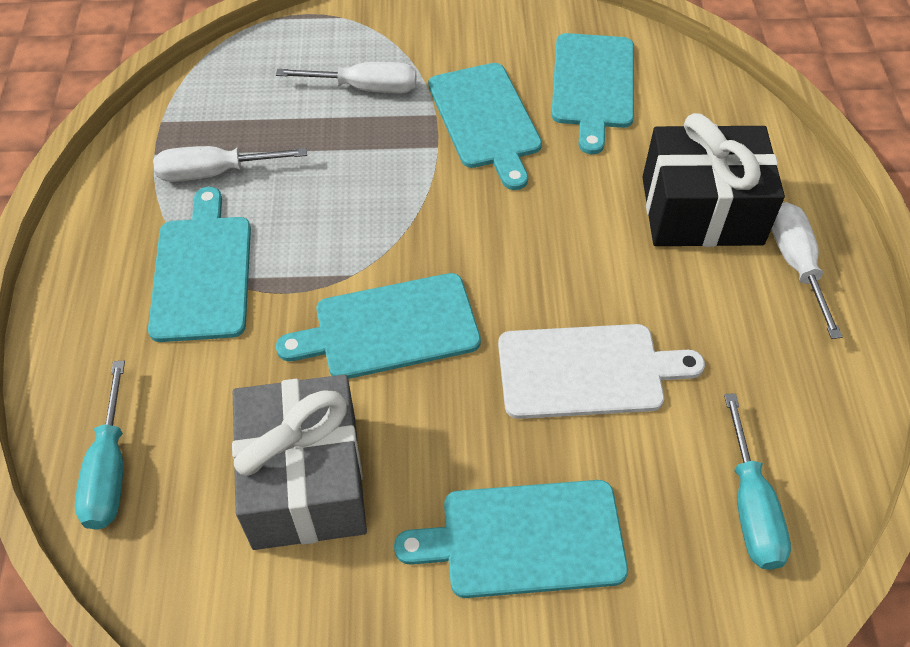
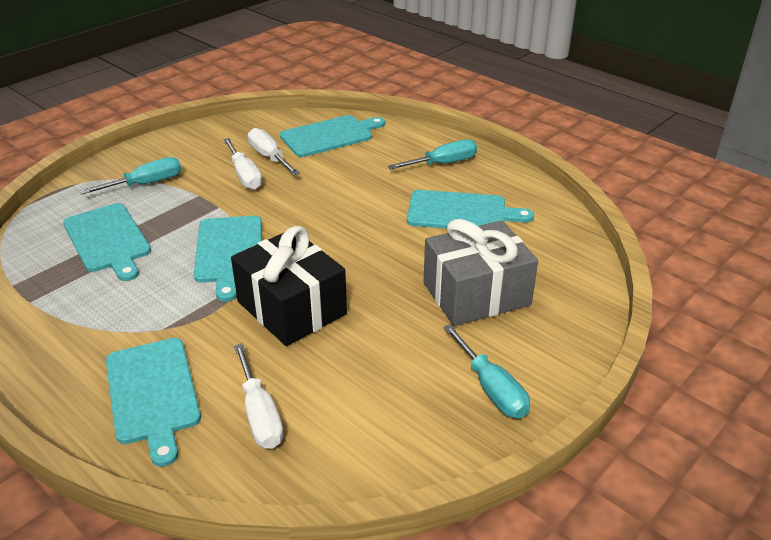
turquoise screwdriver: 2 -> 3
white cutting board: 1 -> 0

